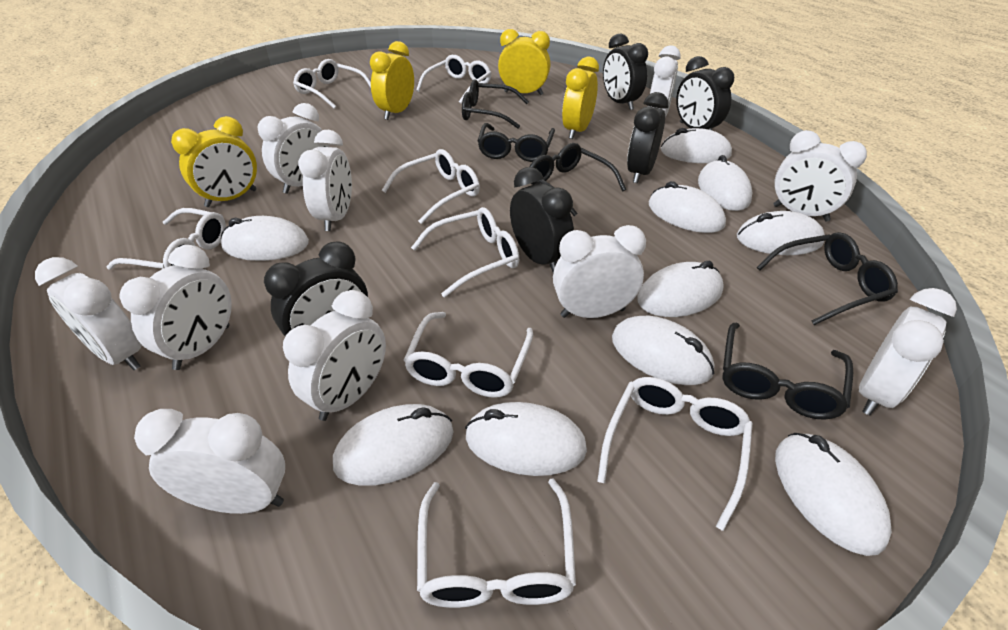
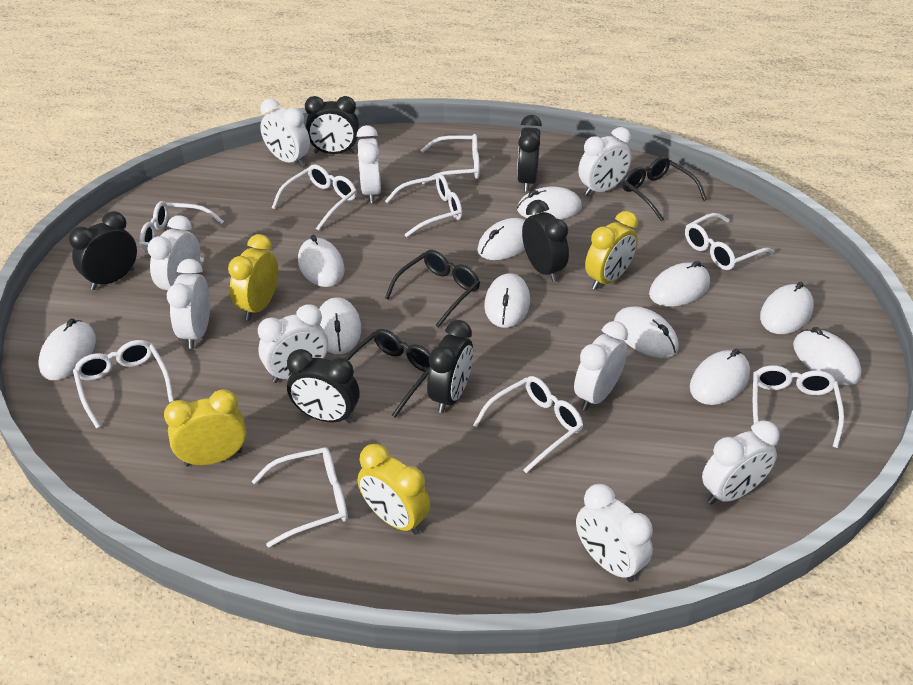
black clock: 5 -> 6
black glasses: 5 -> 3
white clock: 10 -> 9
white glasses: 8 -> 9
white mouse: 10 -> 11

